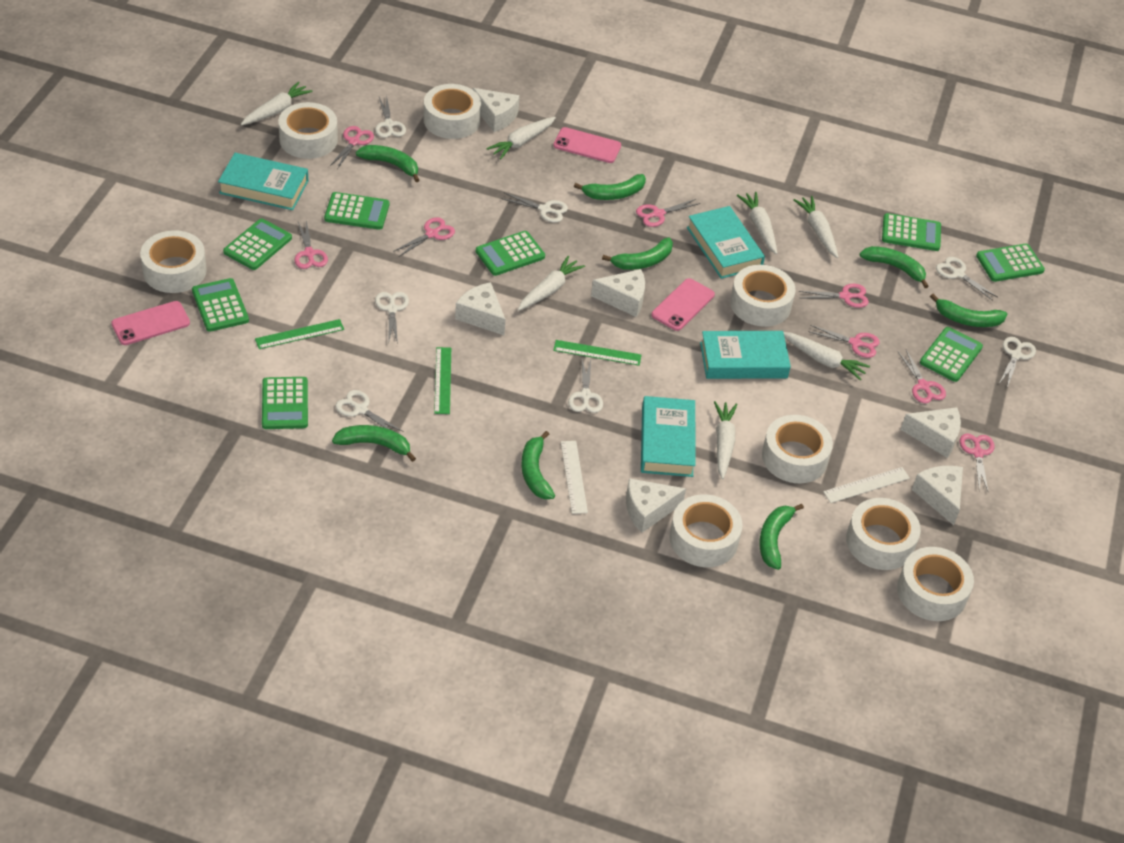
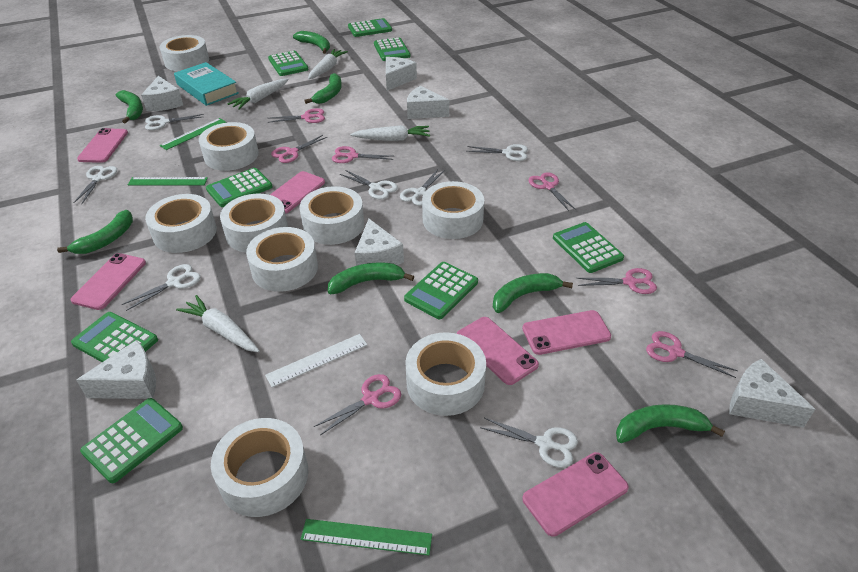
green banana: 8 -> 7
pink phone: 3 -> 6
pink scissors: 8 -> 7
turquoise book: 4 -> 1
white carrot: 7 -> 4
white ruler: 2 -> 1
white tape: 8 -> 9

